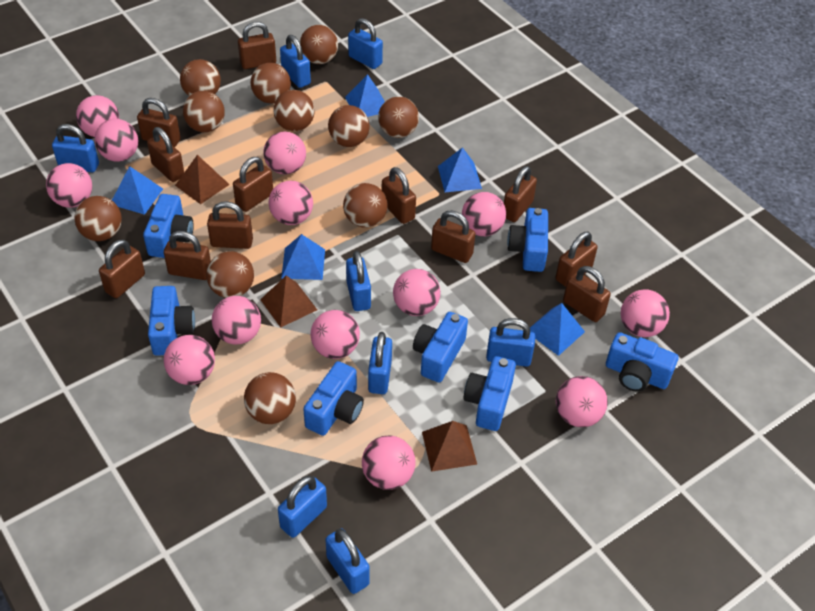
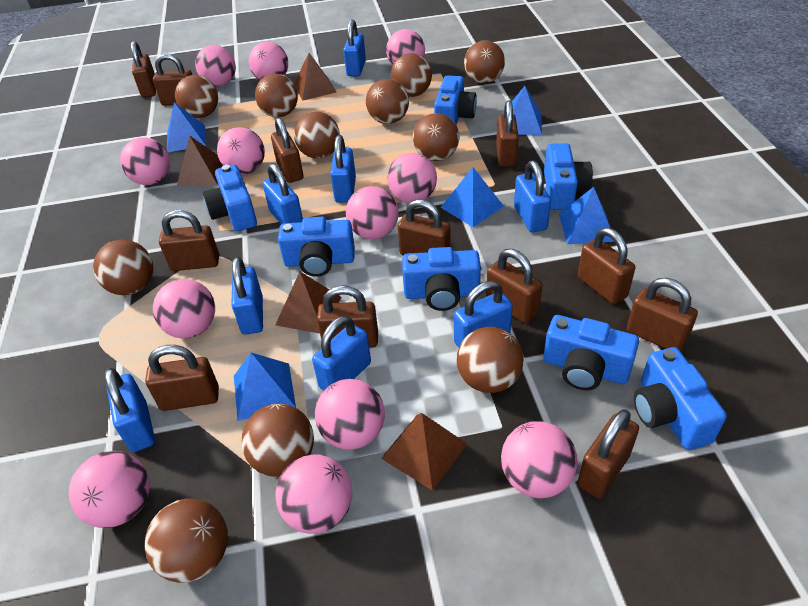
brown pyramid: 3 -> 4
pink ball: 13 -> 12

